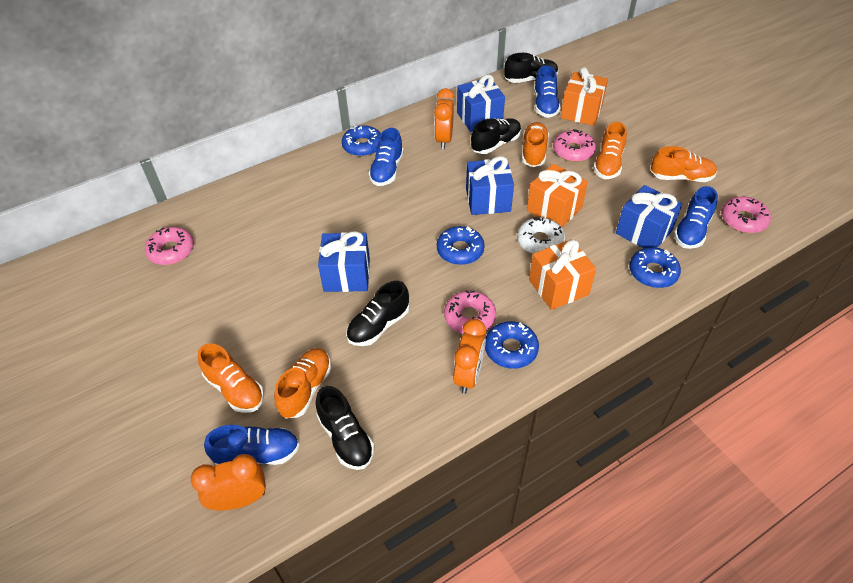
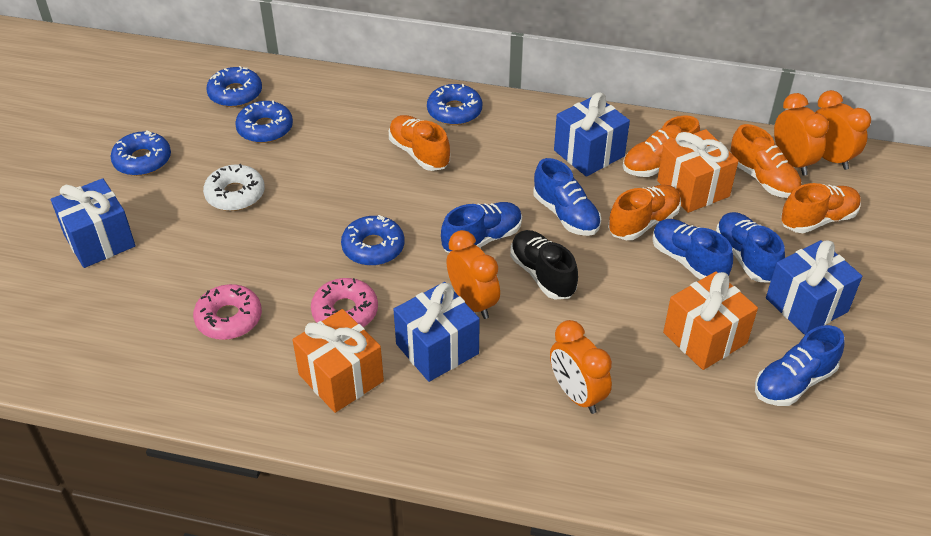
black shoe: 4 -> 1
blue donut: 4 -> 5
blue shoe: 4 -> 5
orange clock: 3 -> 4
pink donut: 4 -> 2

